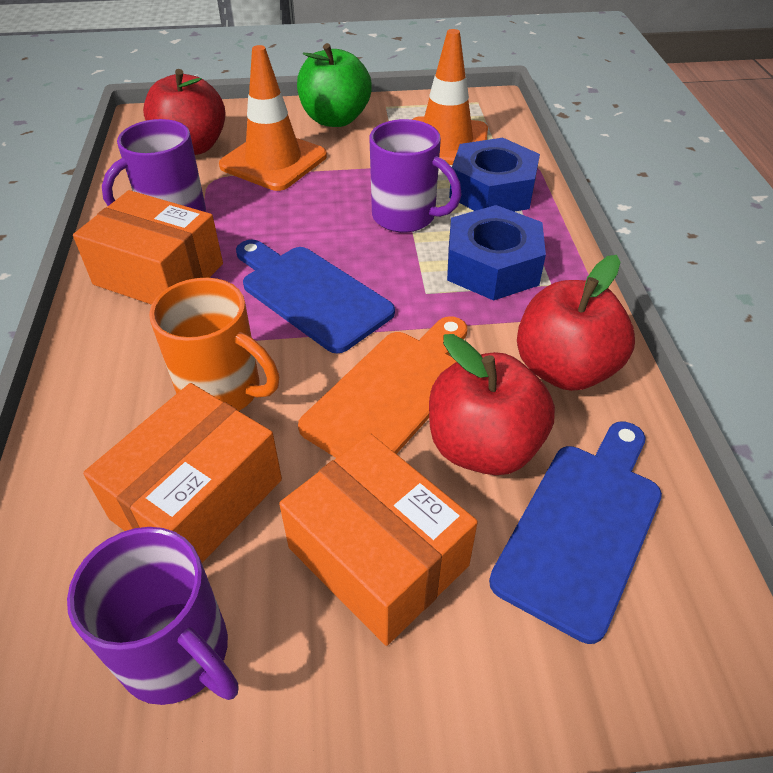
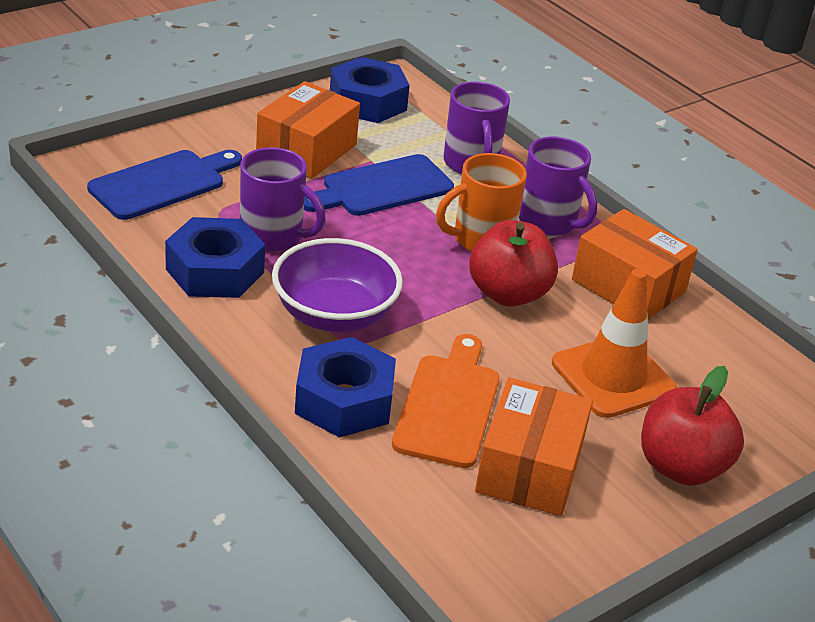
blue nut: 2 -> 3
green apple: 1 -> 0
orange traffic cone: 2 -> 1
purple bowl: 0 -> 1
red apple: 3 -> 2

